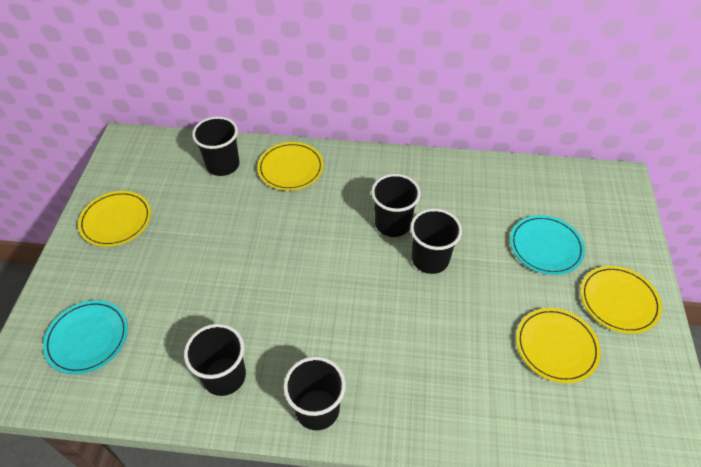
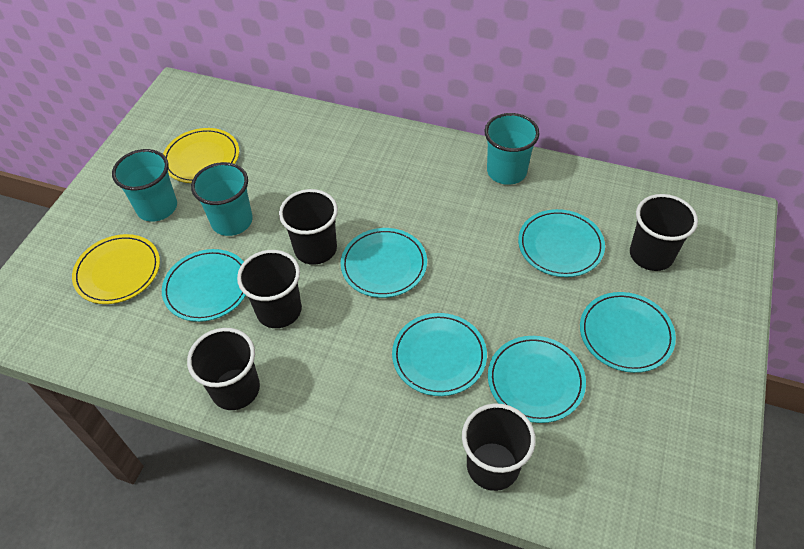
turquoise cup: 0 -> 3
turquoise plate: 2 -> 6
yellow plate: 4 -> 2

